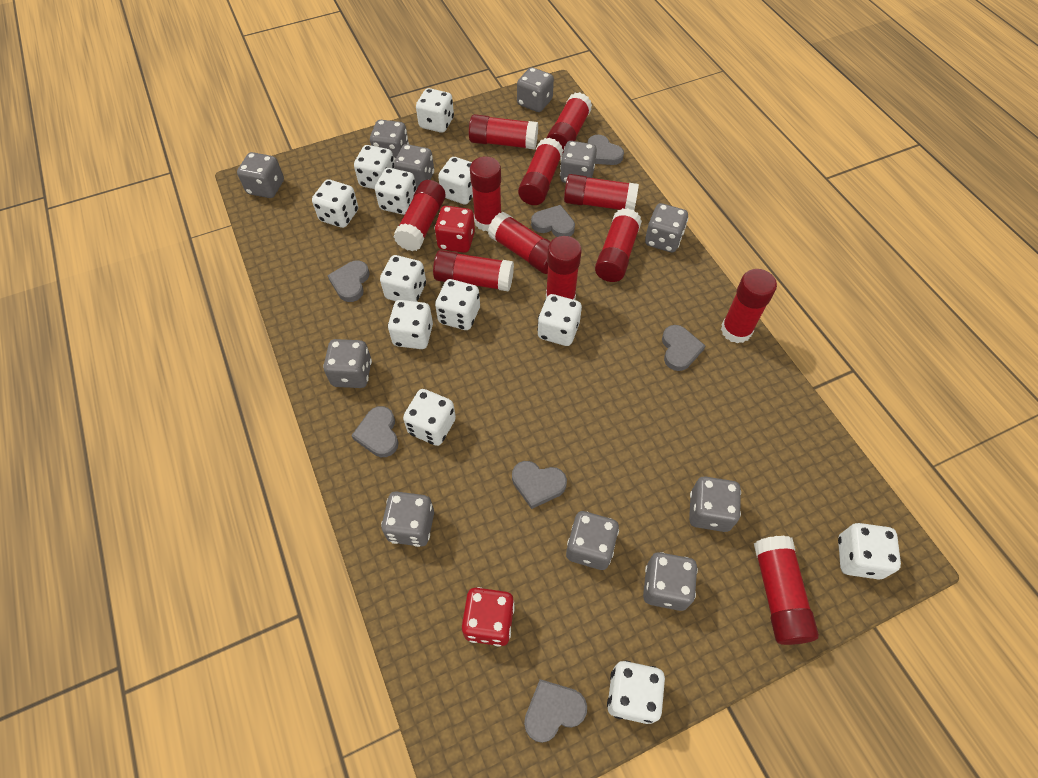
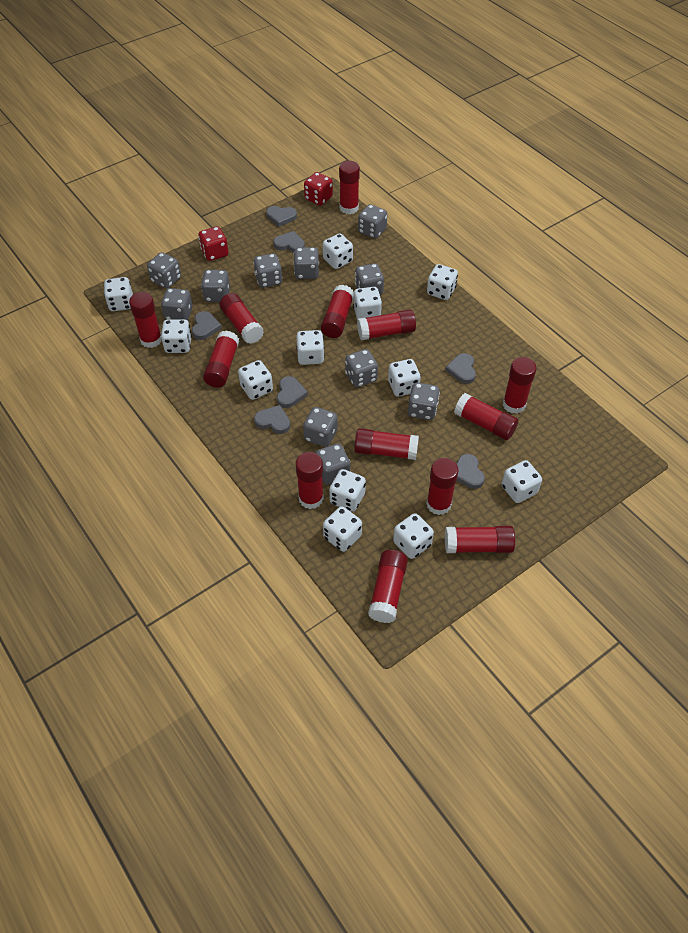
red glue stick: 12 -> 13

